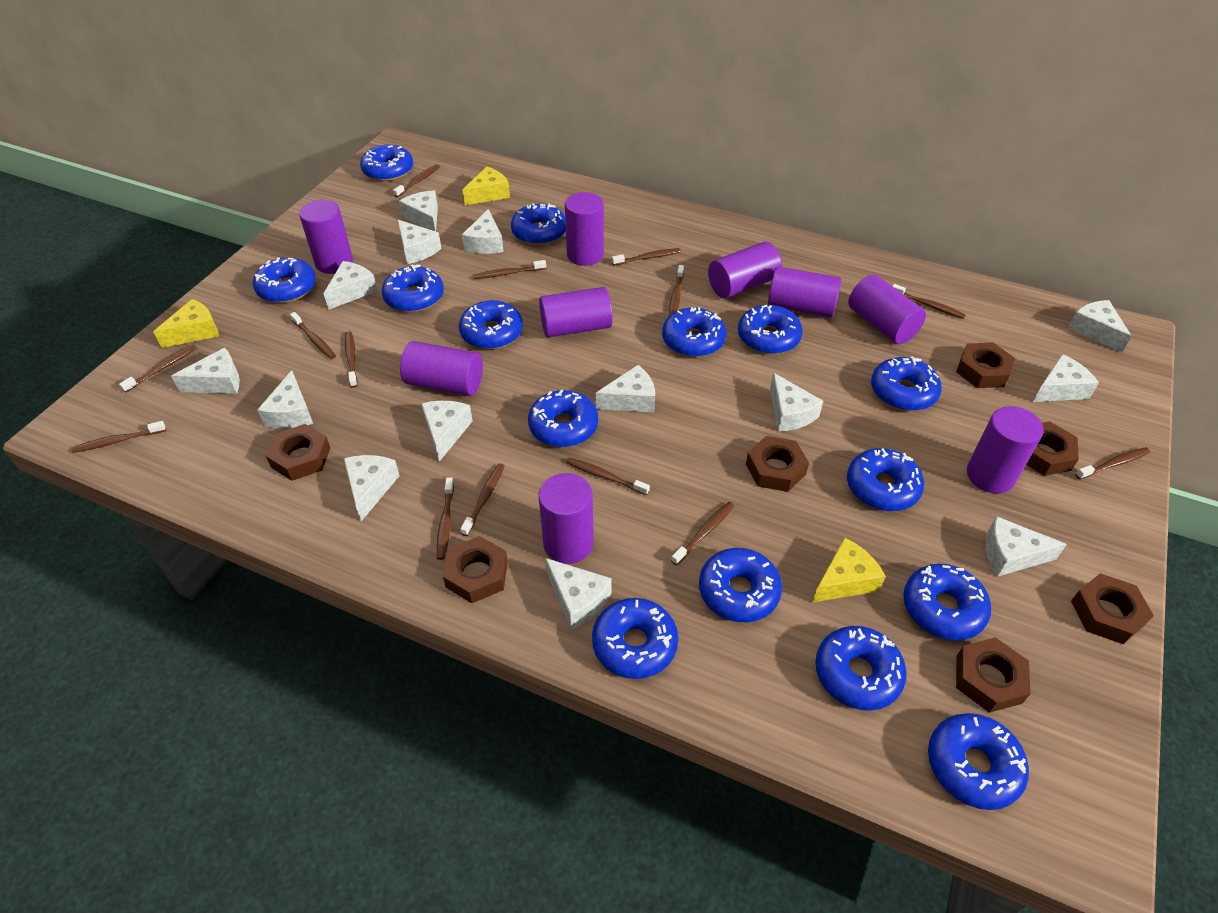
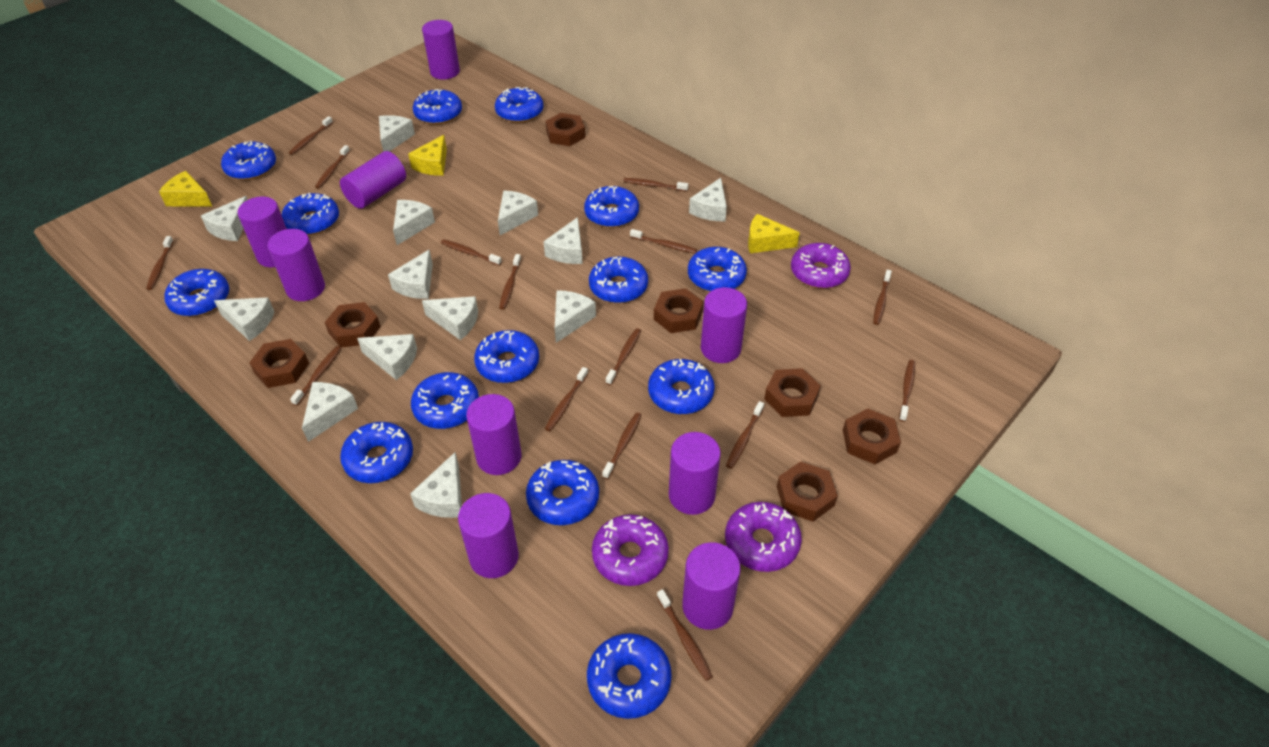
blue donut: 15 -> 14
brown toothbrush: 14 -> 15
purple donut: 0 -> 3
white cheese: 14 -> 13

